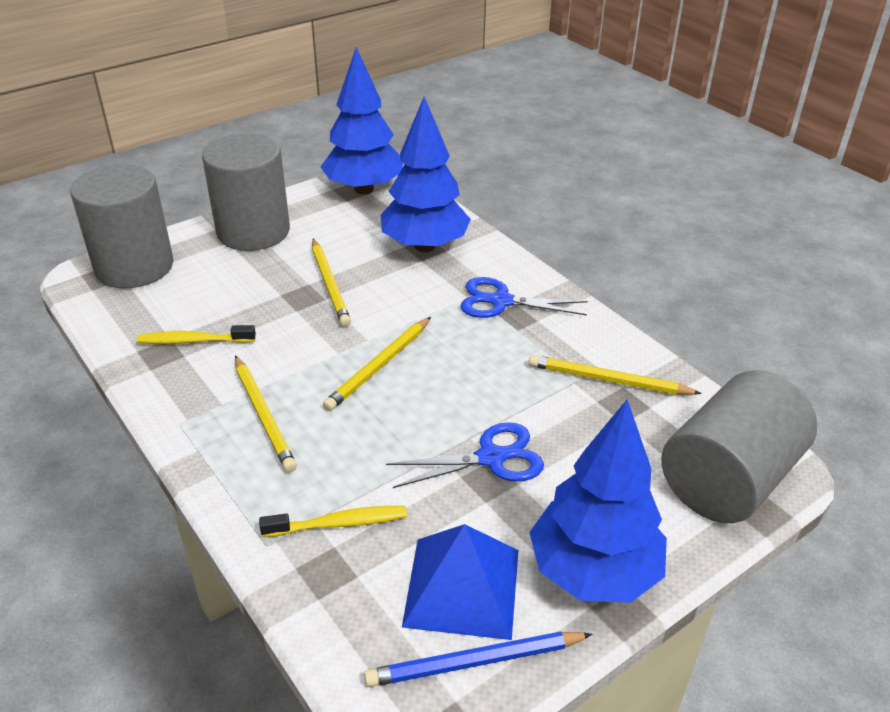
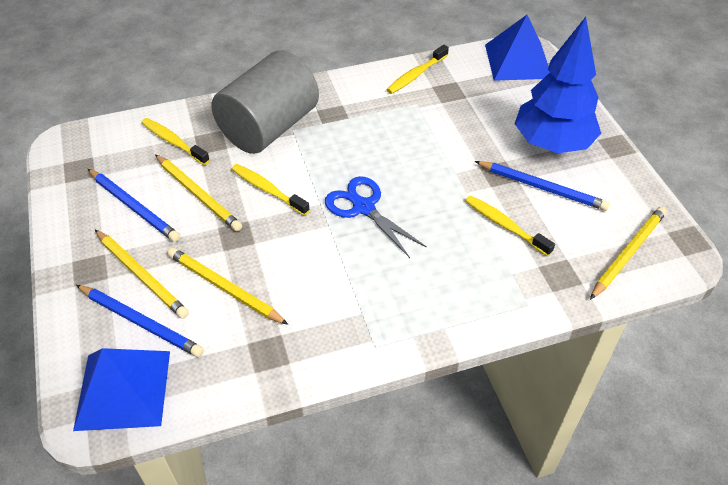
blue pencil: 1 -> 3
blue pyramid: 1 -> 2
blue scissors: 2 -> 1
blue tree: 3 -> 1
grey cylinder: 3 -> 1
yellow toothbrush: 2 -> 4

